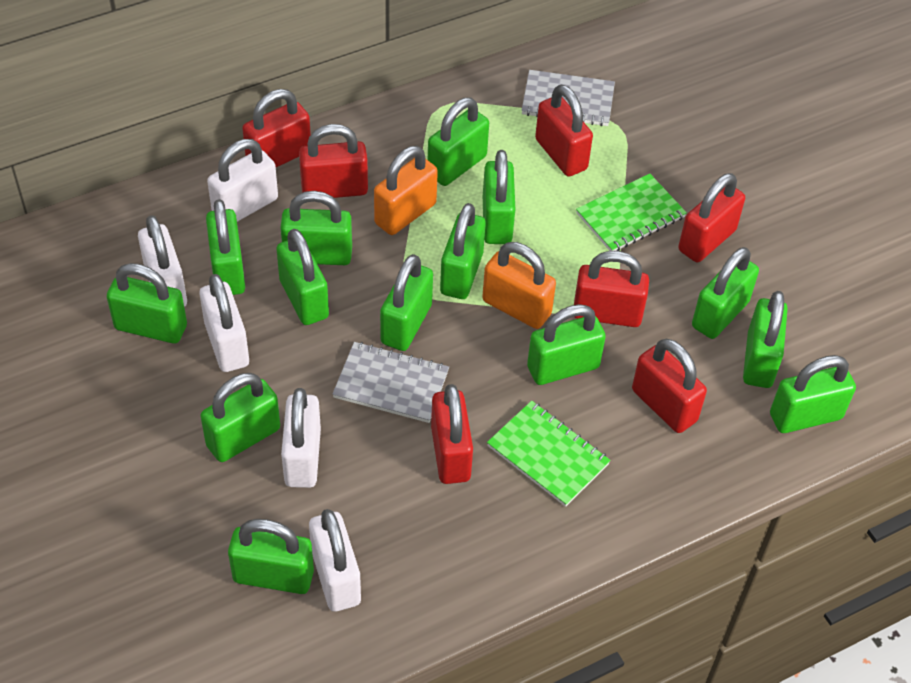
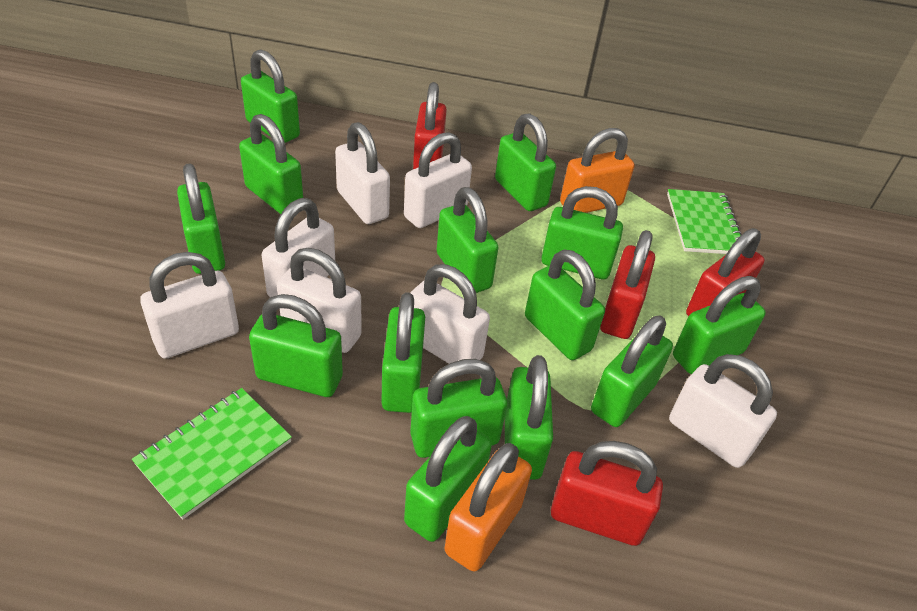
grey notebook: 2 -> 0
red padlock: 7 -> 4
white padlock: 5 -> 7

